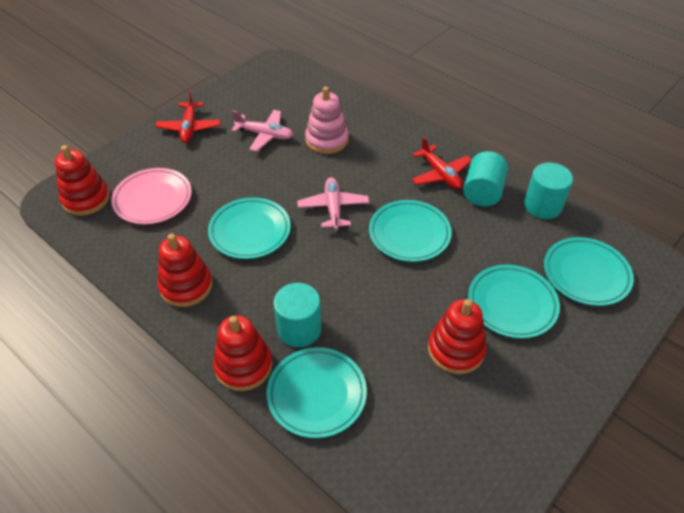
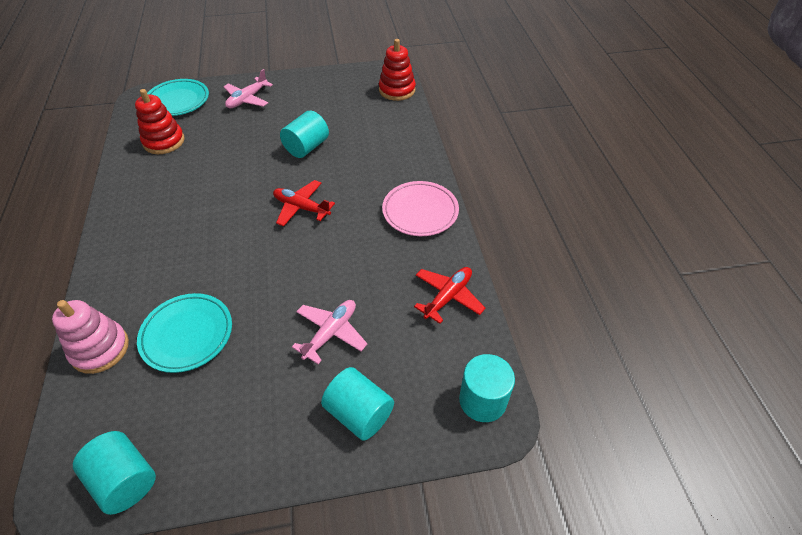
red stacking toy: 4 -> 2
turquoise cylinder: 3 -> 4
turquoise plate: 5 -> 2

